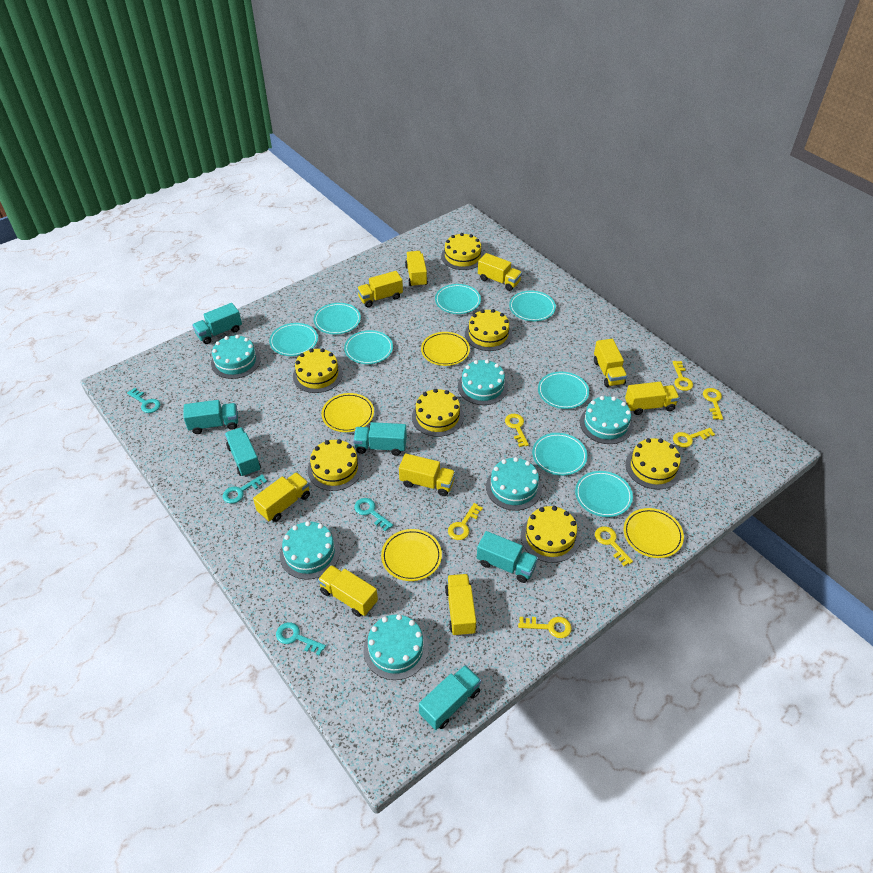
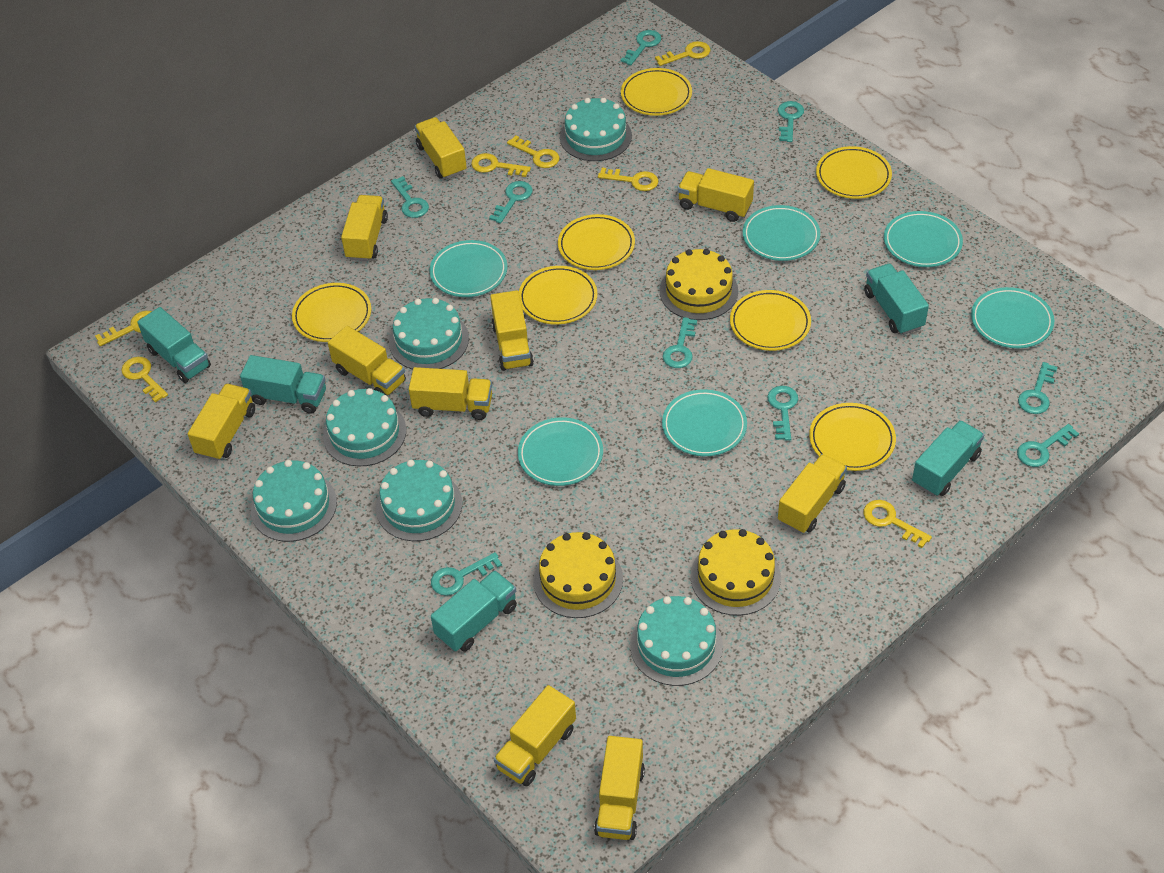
turquoise key: 4 -> 9
turquoise plate: 8 -> 6
turquoise truck: 6 -> 5
yellow cake: 7 -> 3
yellow plate: 4 -> 7
yellow truck: 9 -> 10

